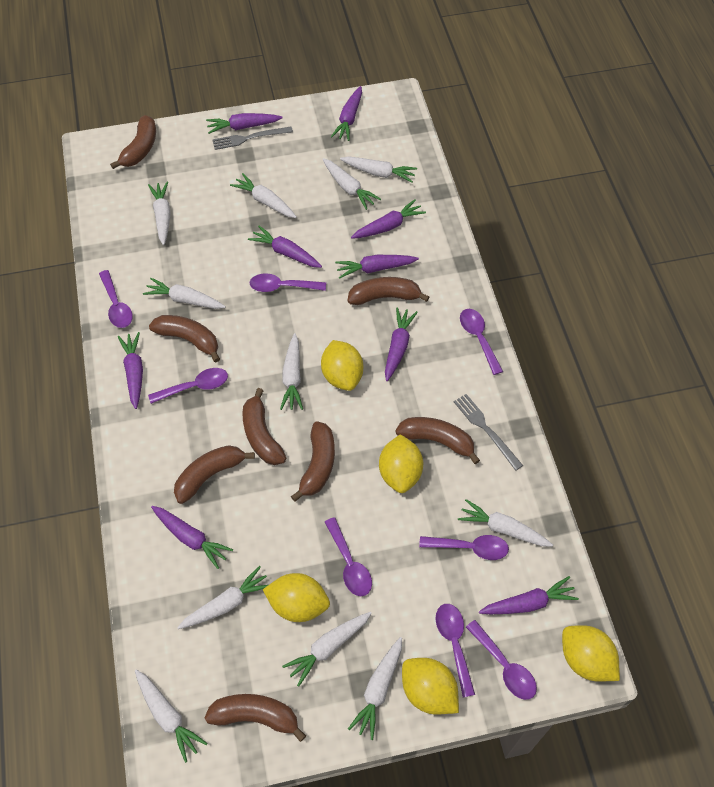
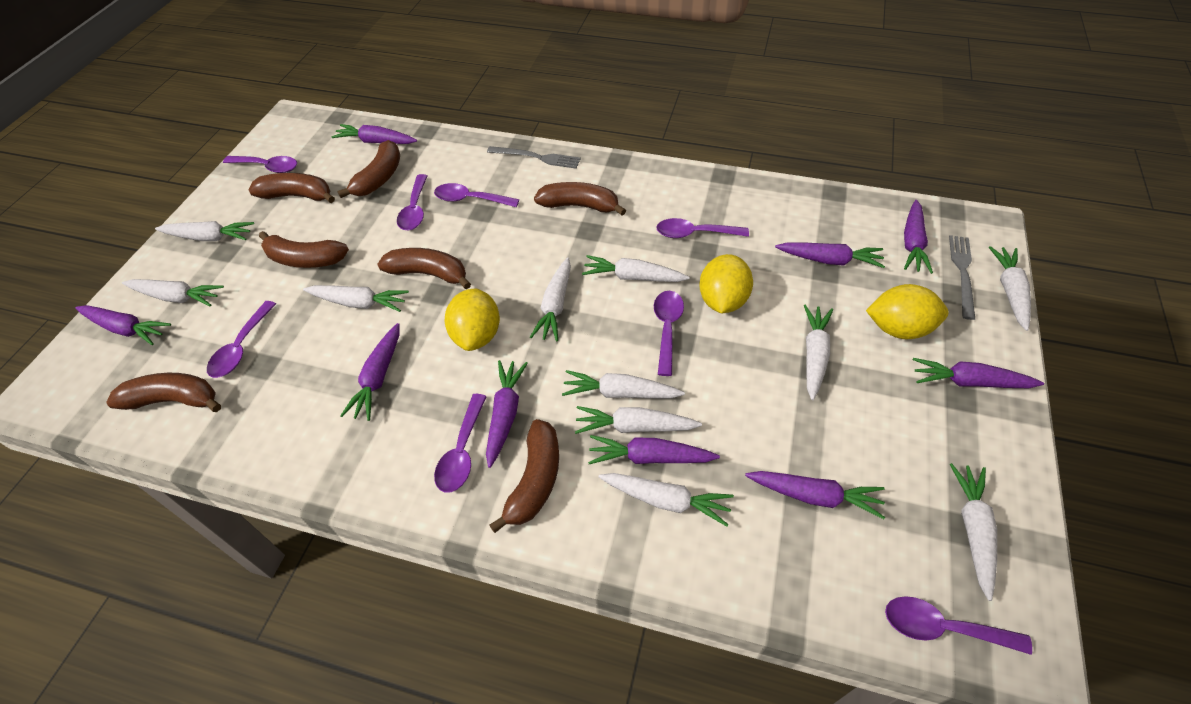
brown banana: 8 -> 7
yellow lemon: 5 -> 3

